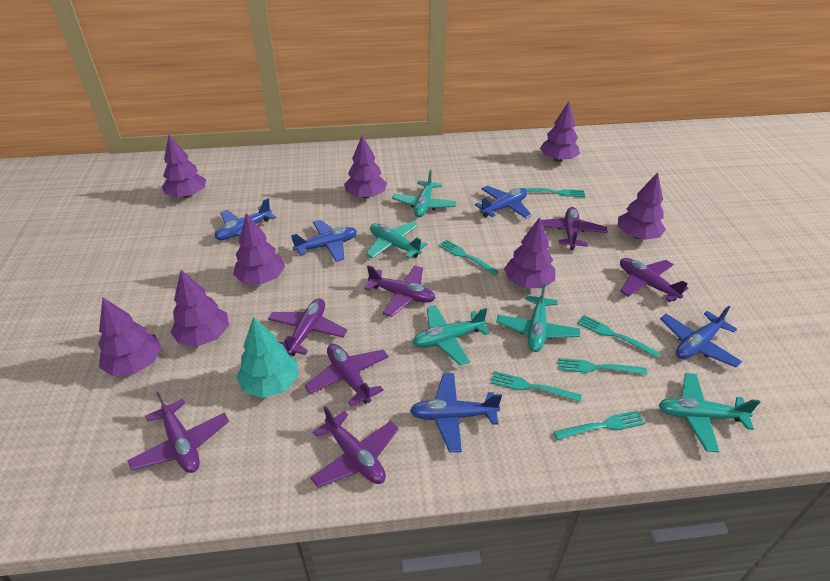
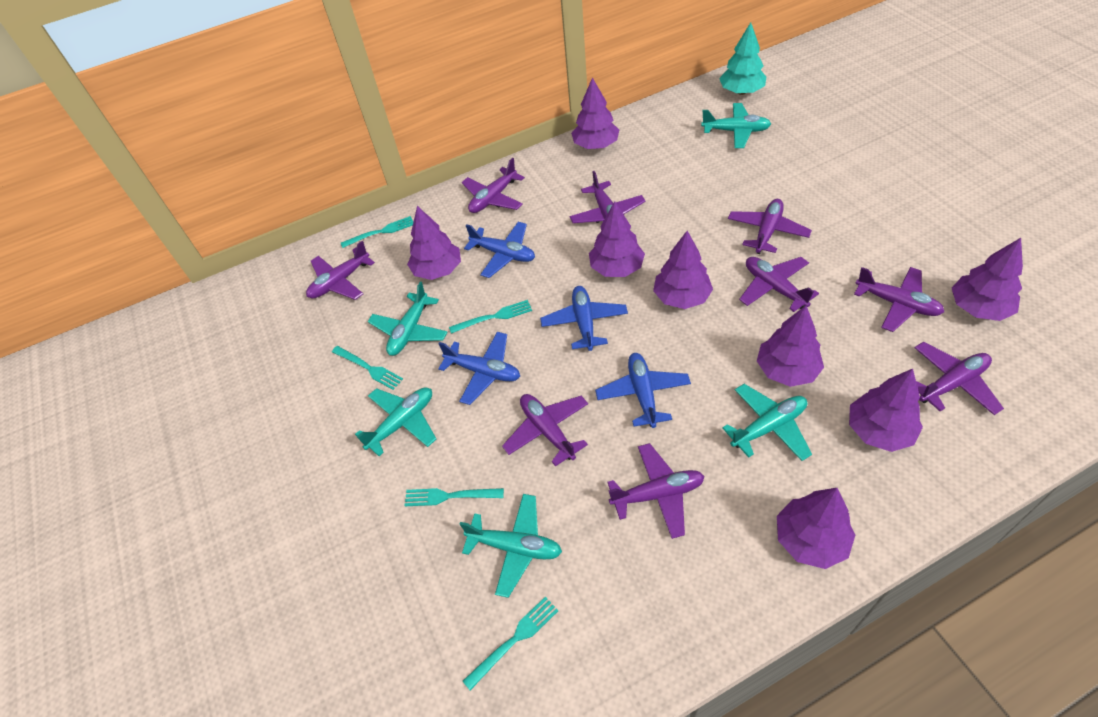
blue plane: 5 -> 4
purple plane: 7 -> 9
turquoise fork: 6 -> 5

